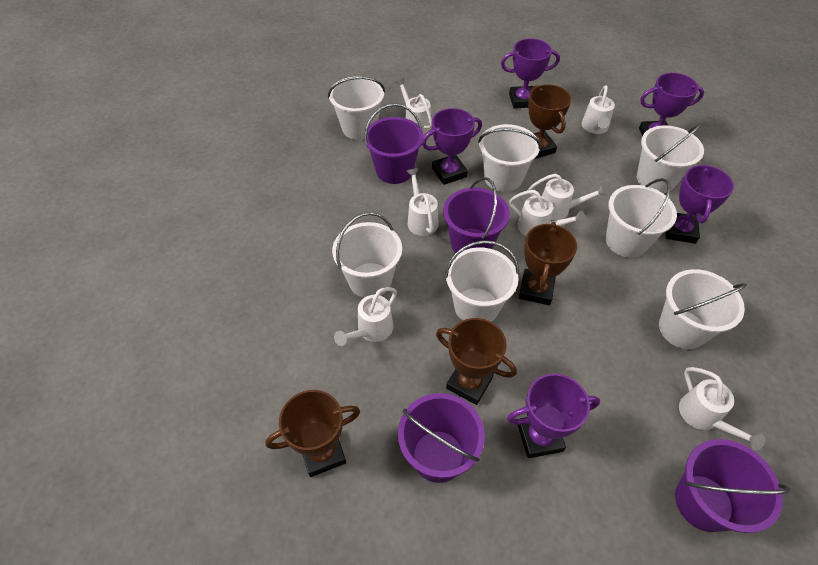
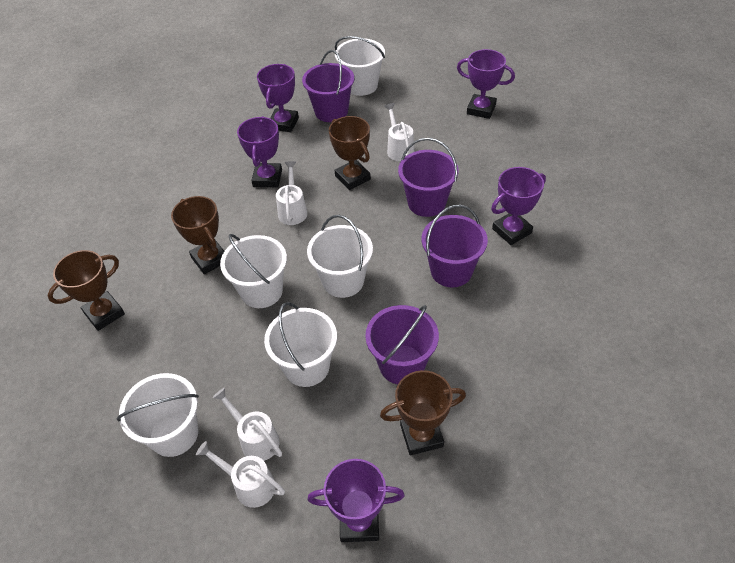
white bucket: 7 -> 5
white watering can: 7 -> 4

